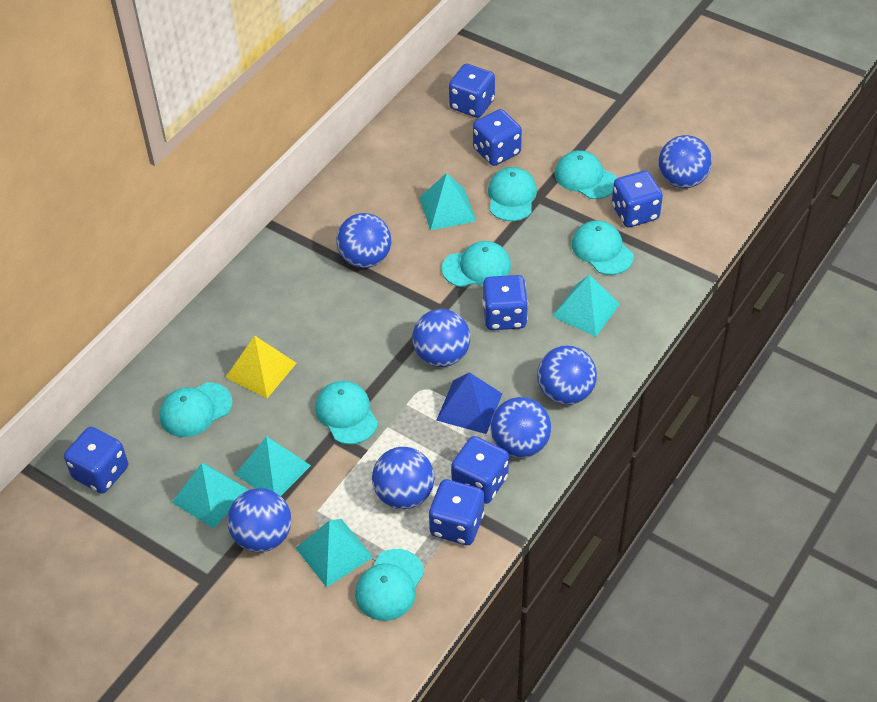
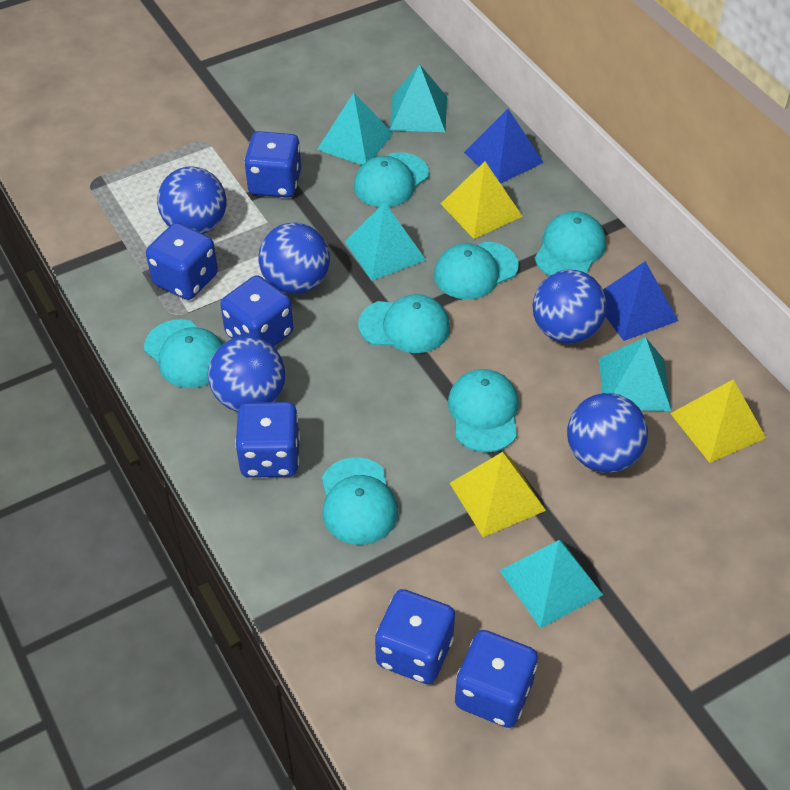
blue ball: 7 -> 5
blue dice: 7 -> 6
blue pyramid: 1 -> 2
yellow pyramid: 1 -> 3

